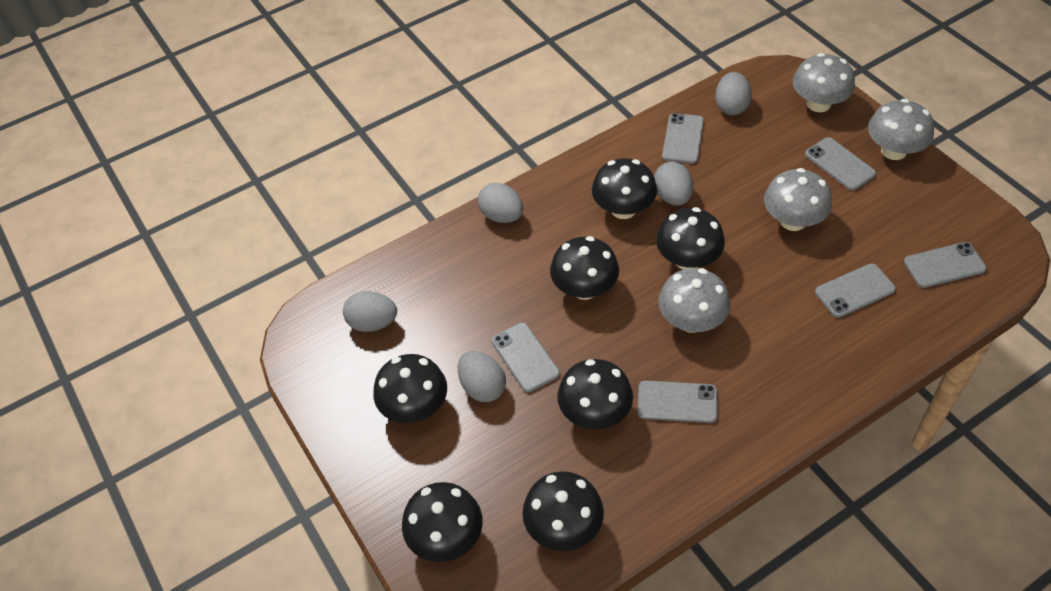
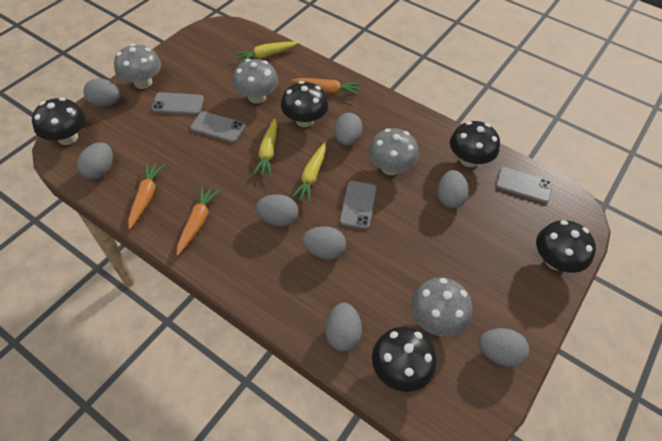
black mushroom: 7 -> 5
grey egg: 5 -> 8
grey phone: 6 -> 4
orange carrot: 0 -> 3
yellow carrot: 0 -> 3

